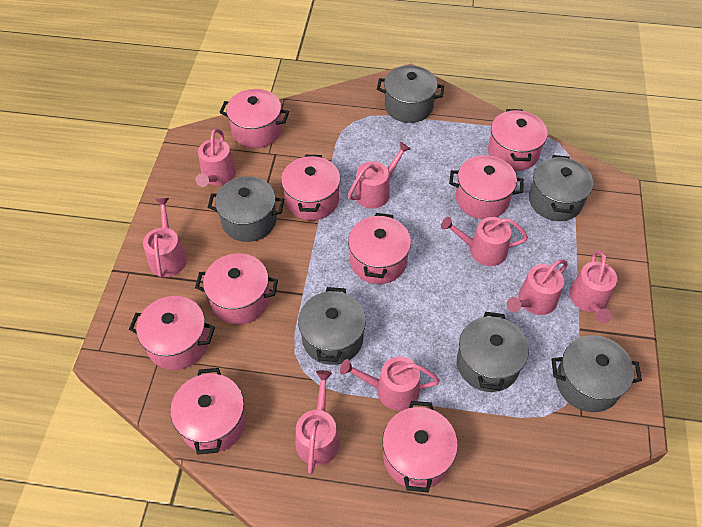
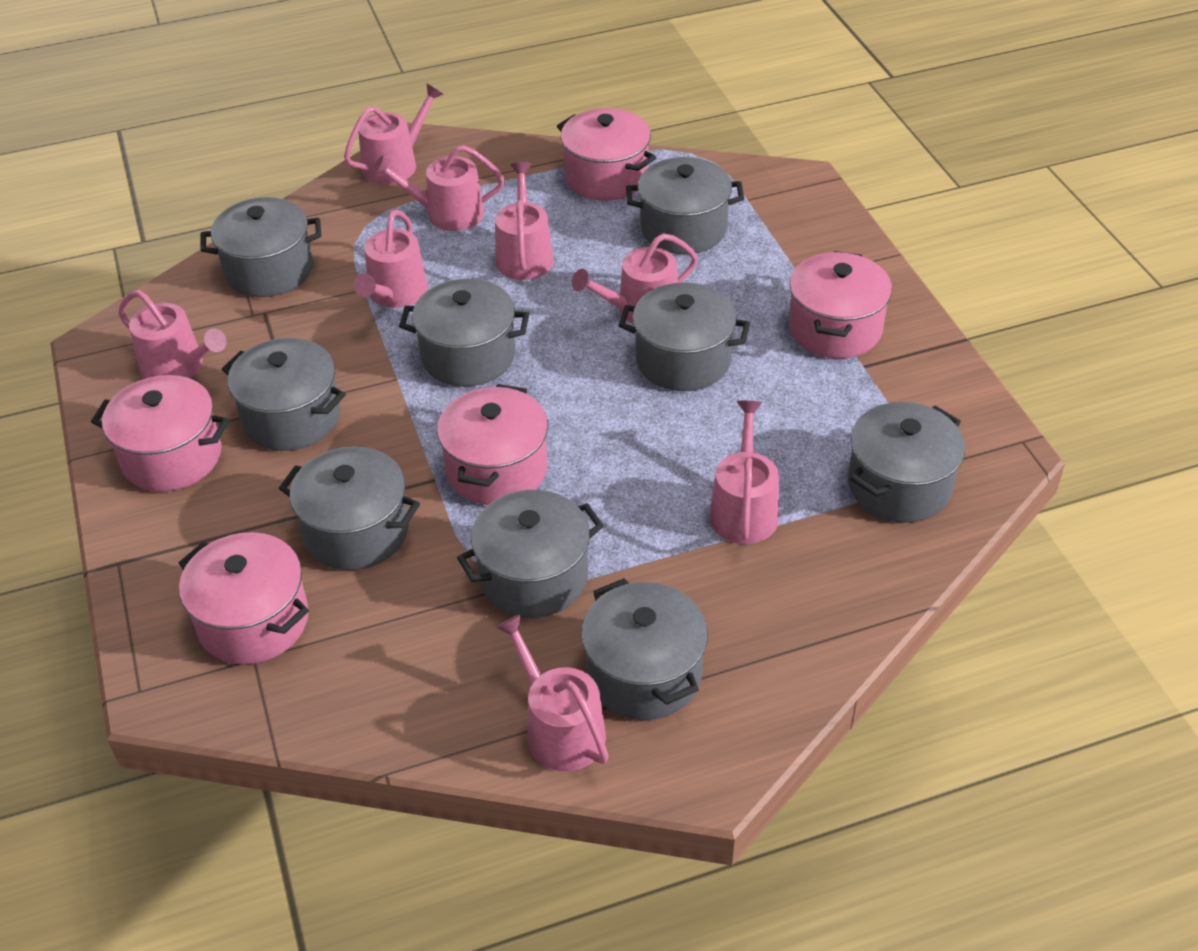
grey pot: 6 -> 9
pink pot: 9 -> 5

